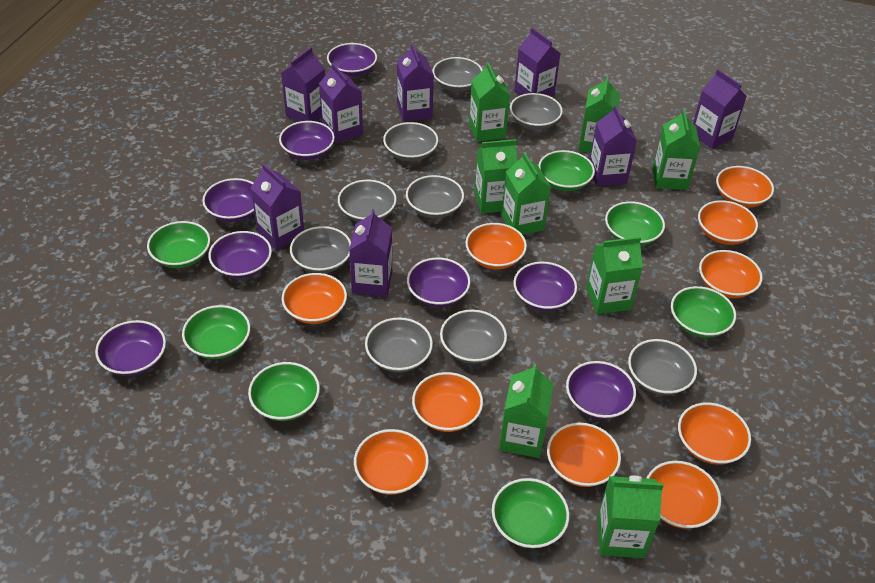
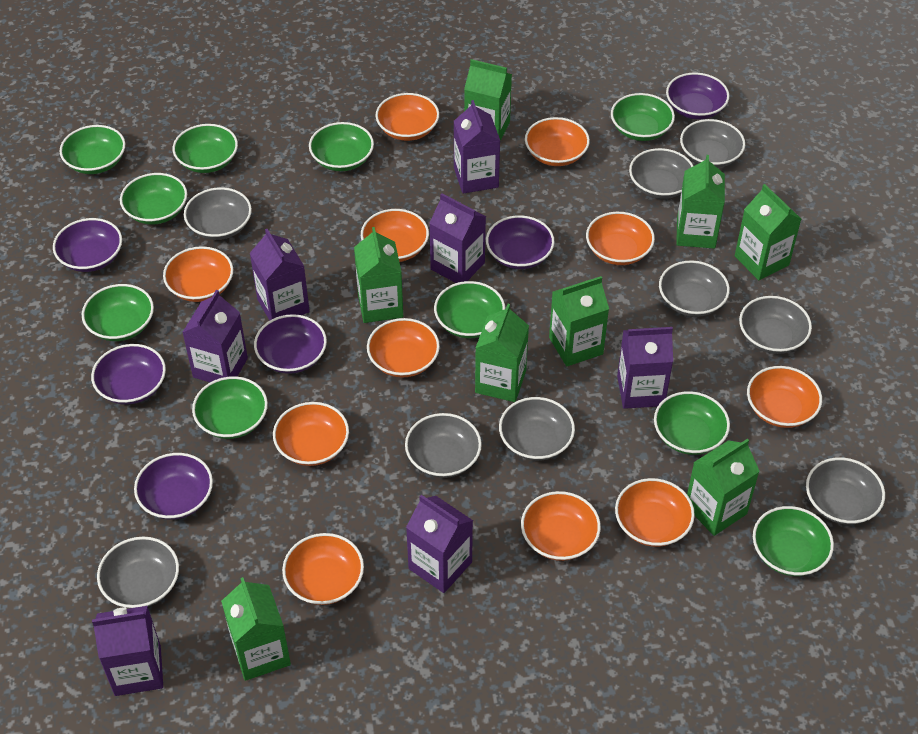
green bowl: 7 -> 10
orange bowl: 10 -> 11
purple bowl: 8 -> 6
purple carton: 8 -> 7

